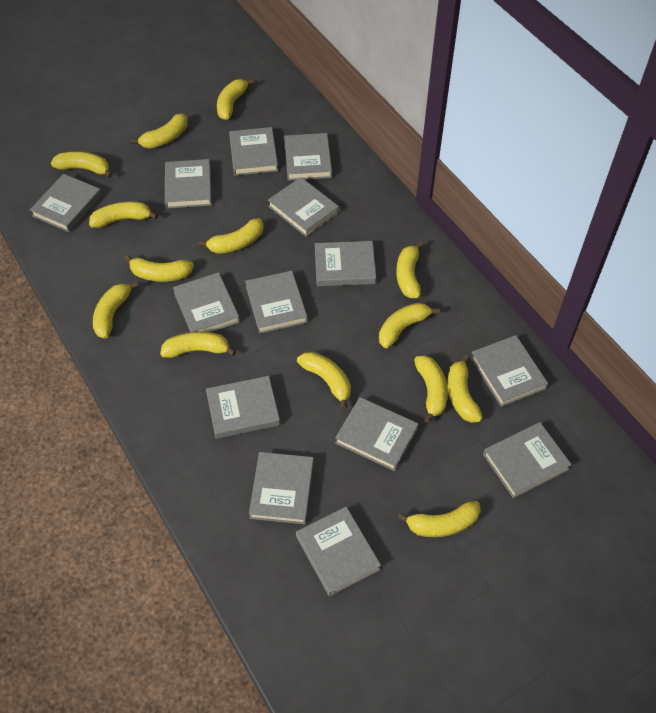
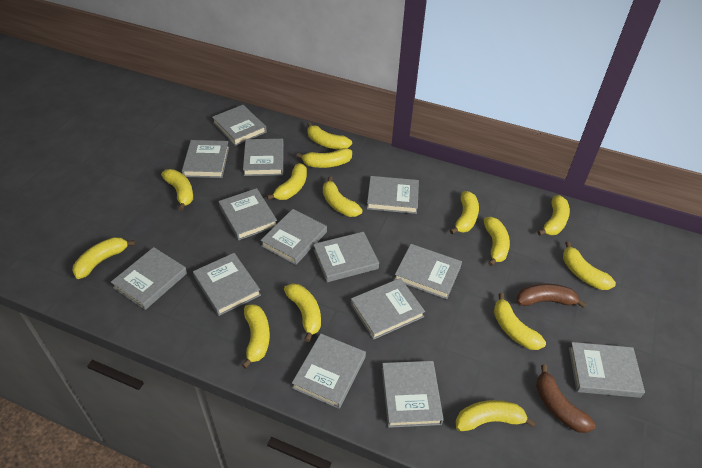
brown banana: 0 -> 2

